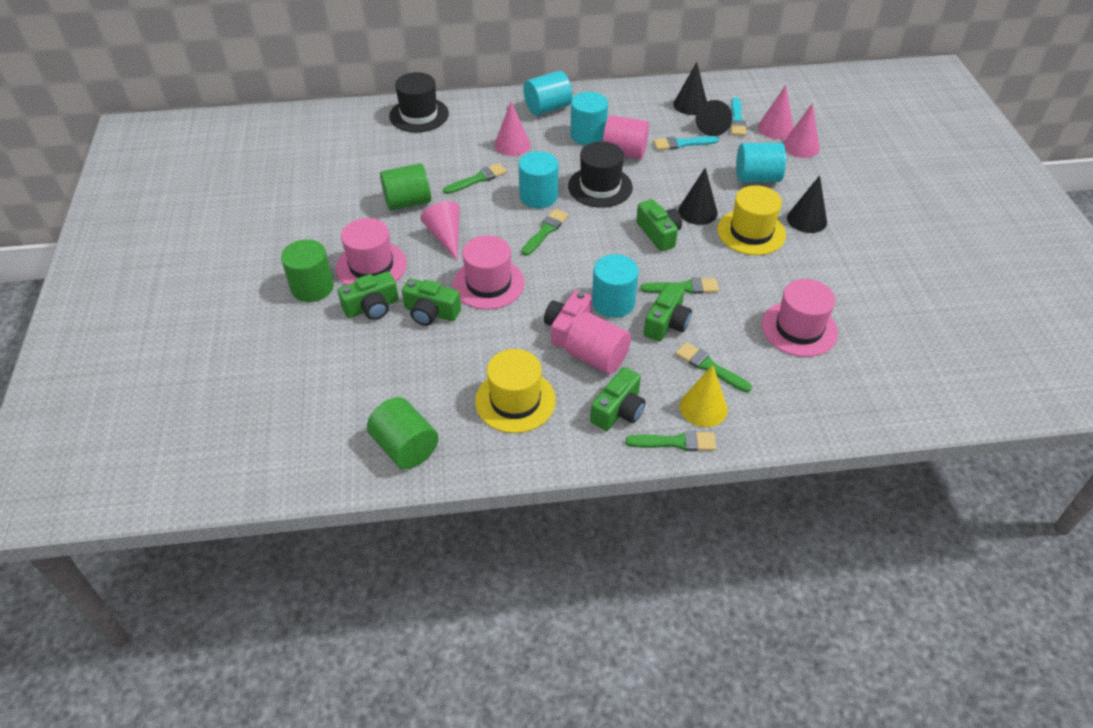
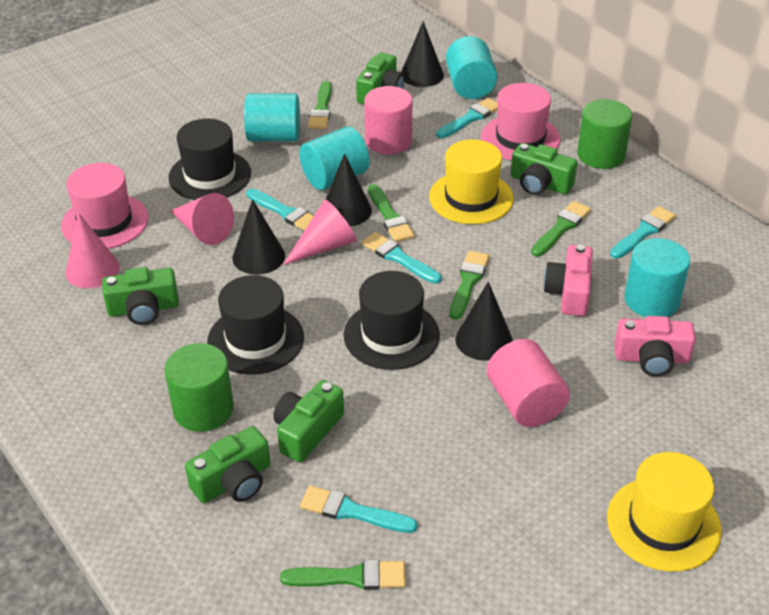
black hat: 2 -> 3
green cylinder: 3 -> 2
pink camera: 1 -> 2
pink cone: 4 -> 3
pink hat: 3 -> 2
turquoise brush: 2 -> 5
turquoise cylinder: 5 -> 4
yellow cone: 1 -> 0

